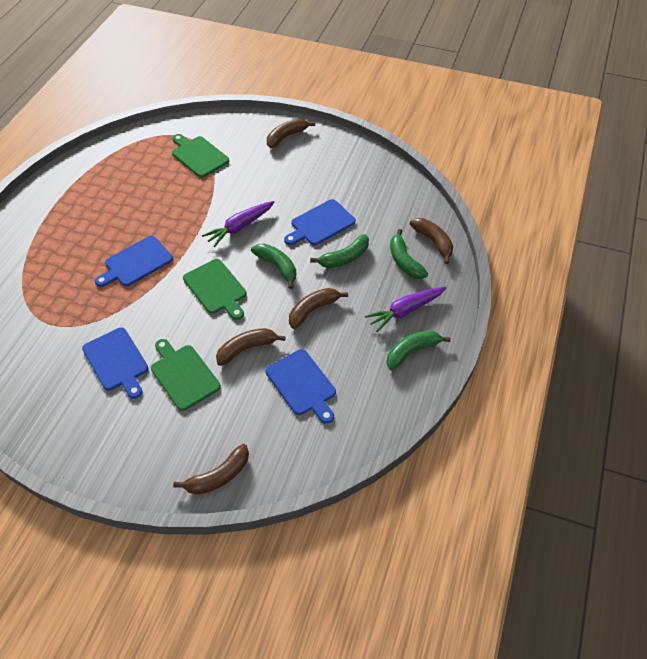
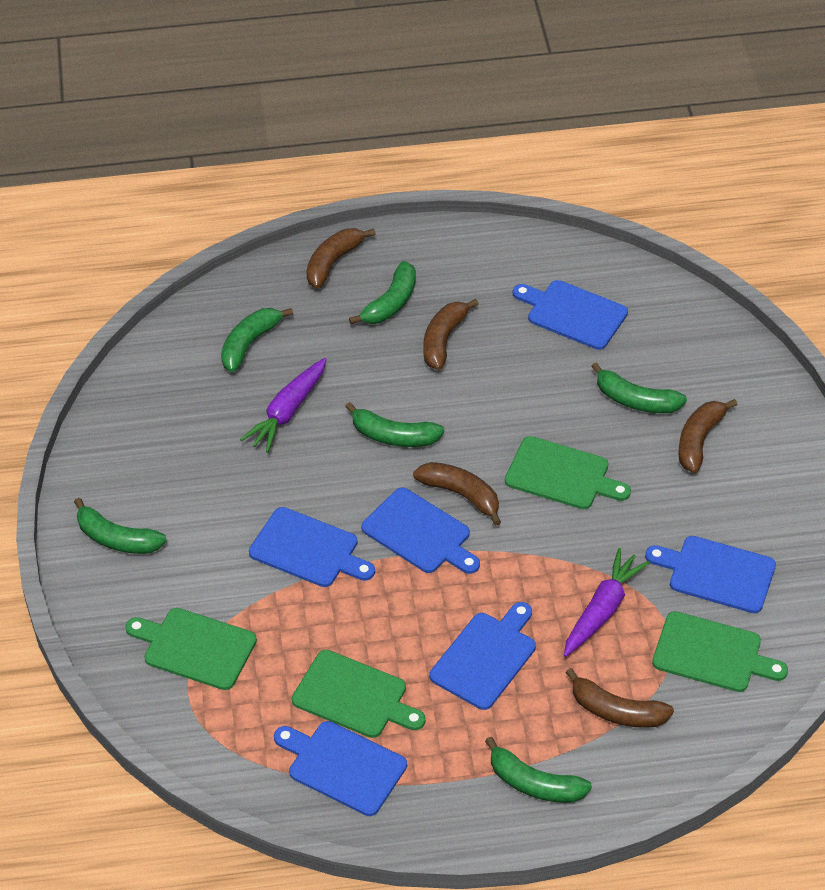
blue cutting board: 4 -> 6
green banana: 4 -> 6
green cutting board: 3 -> 4

